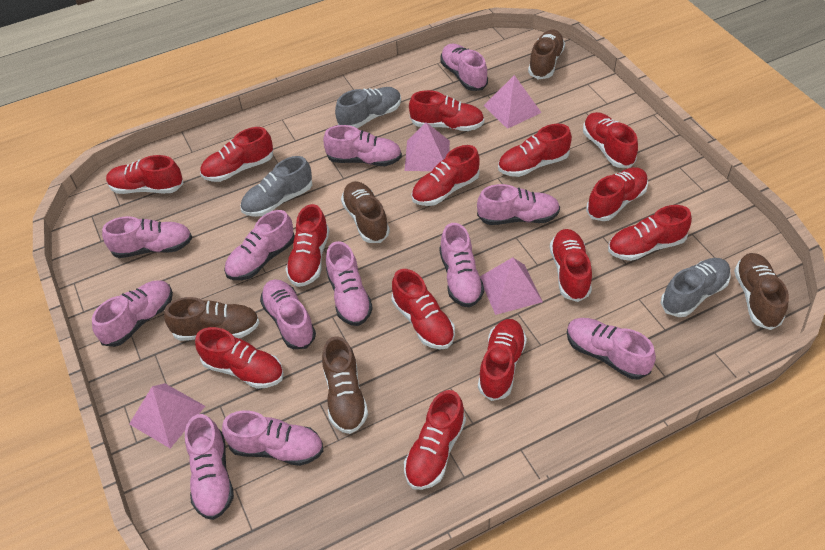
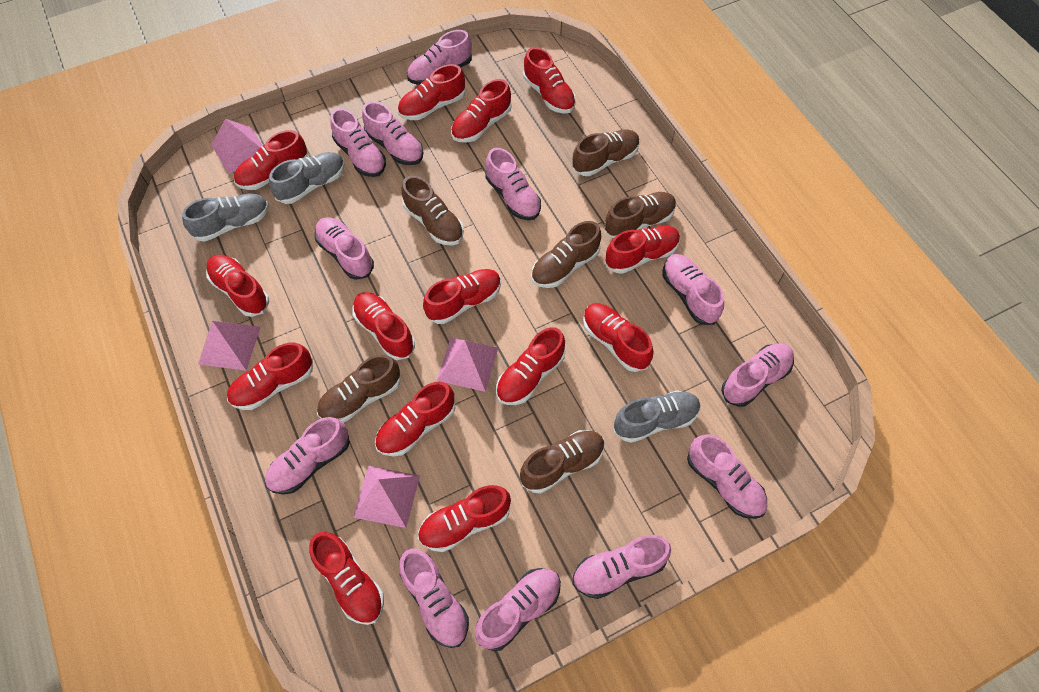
brown shoe: 5 -> 6

